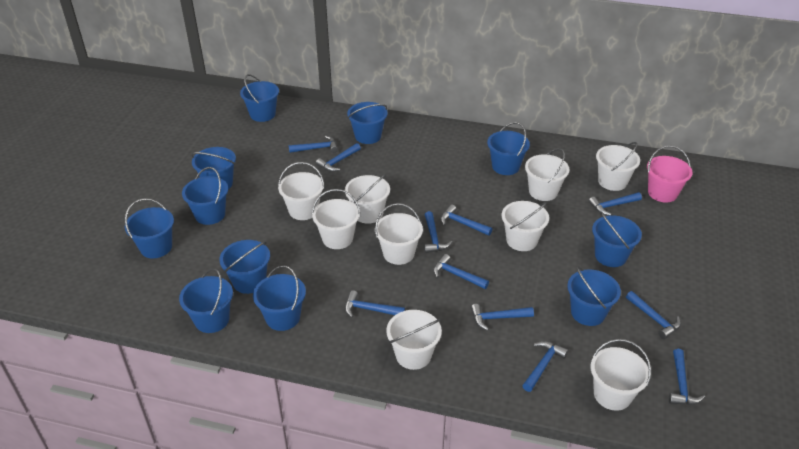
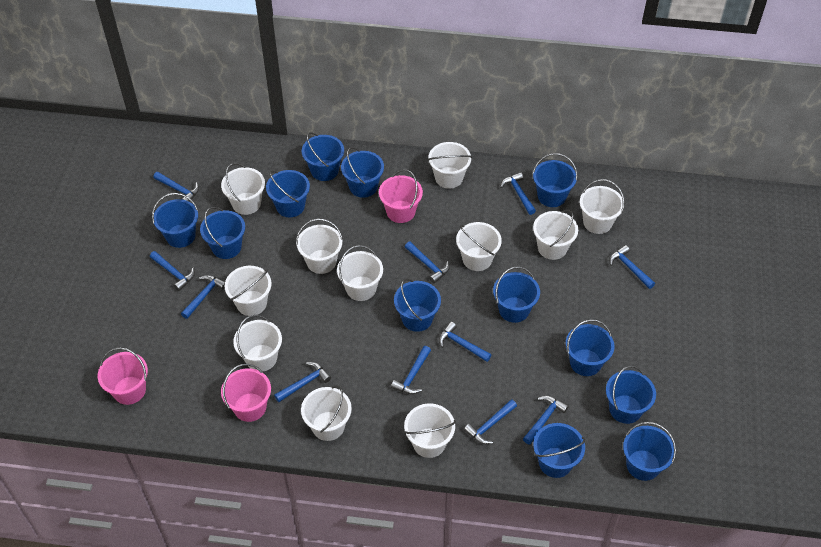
blue bucket: 11 -> 12
pink bucket: 1 -> 3
white bucket: 9 -> 11

